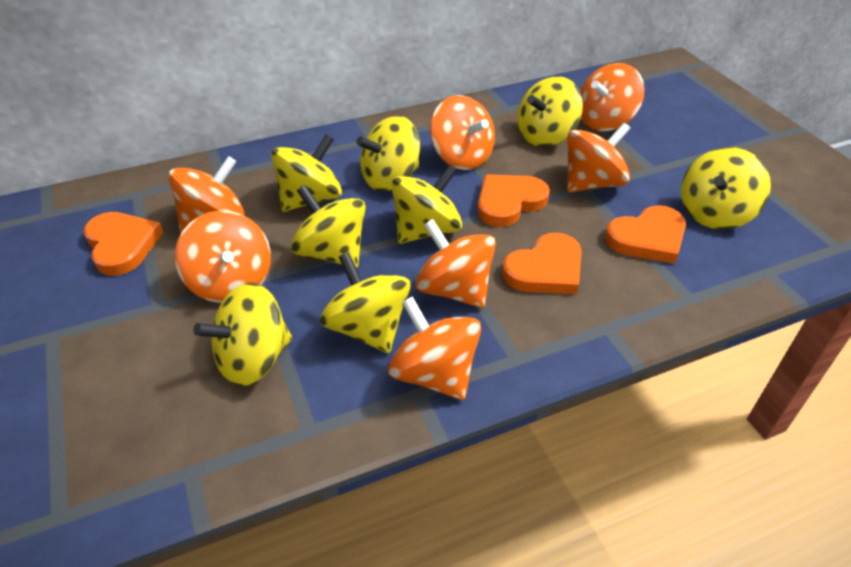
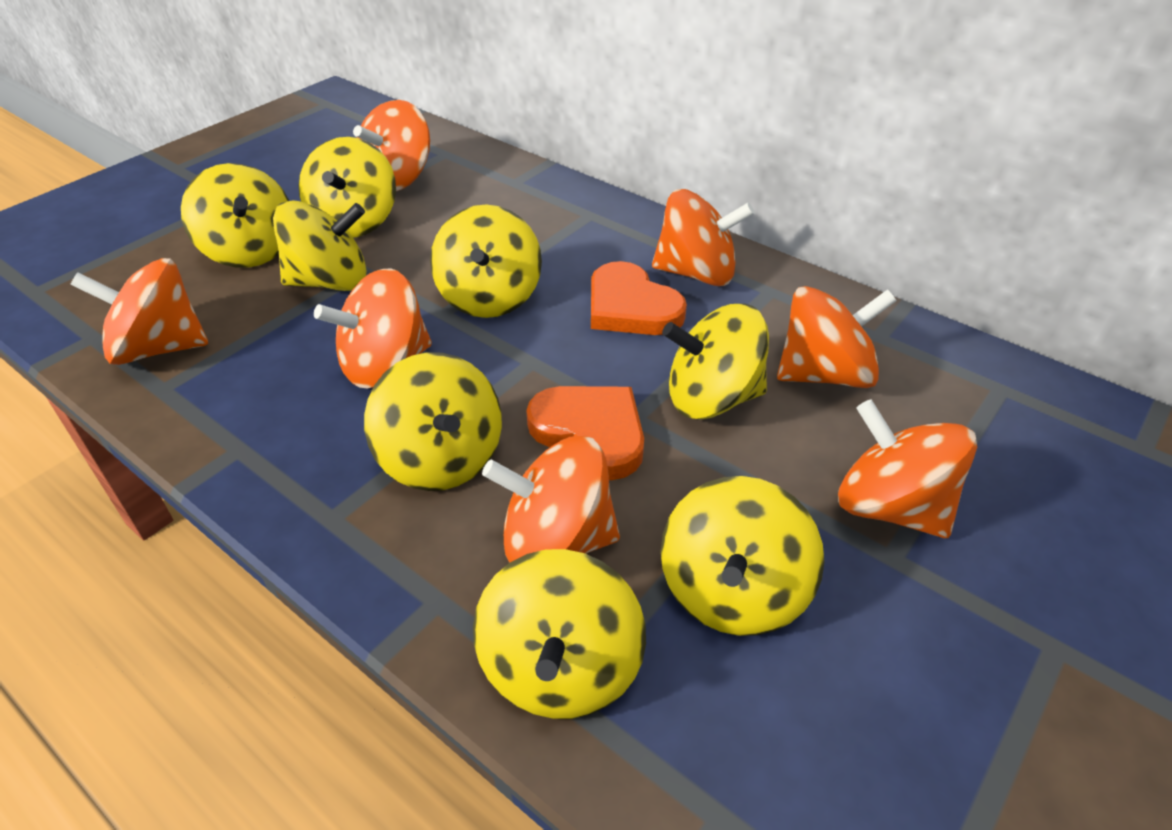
orange heart: 4 -> 2

